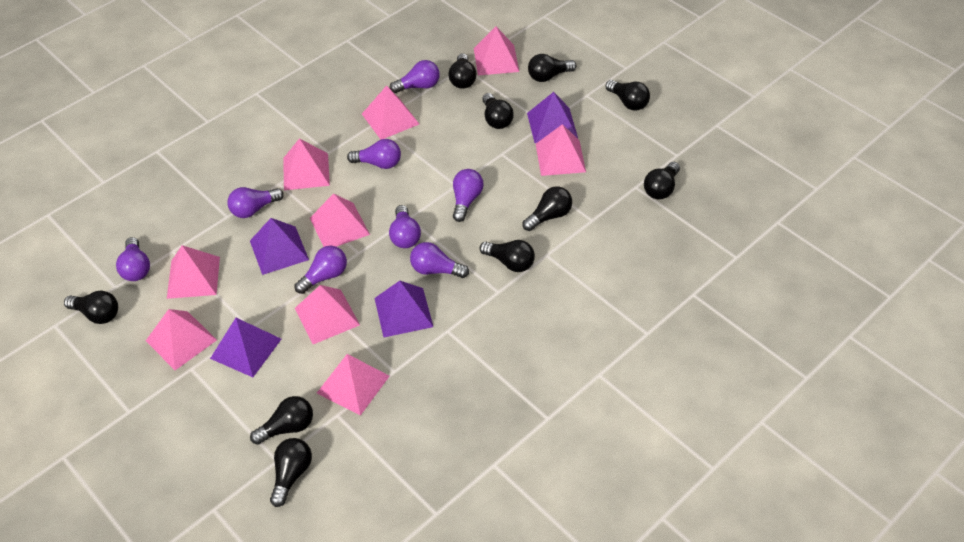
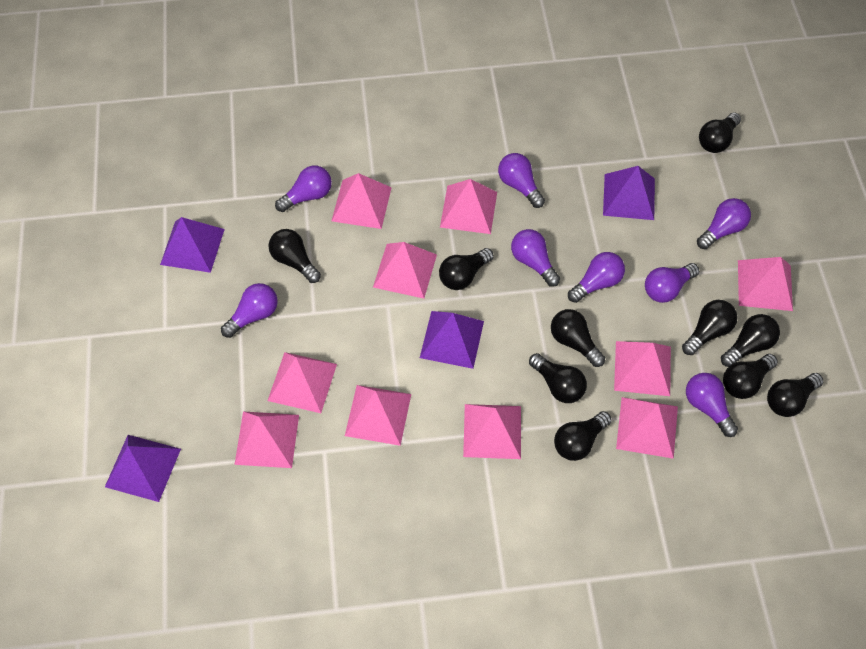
pink pyramid: 9 -> 10

